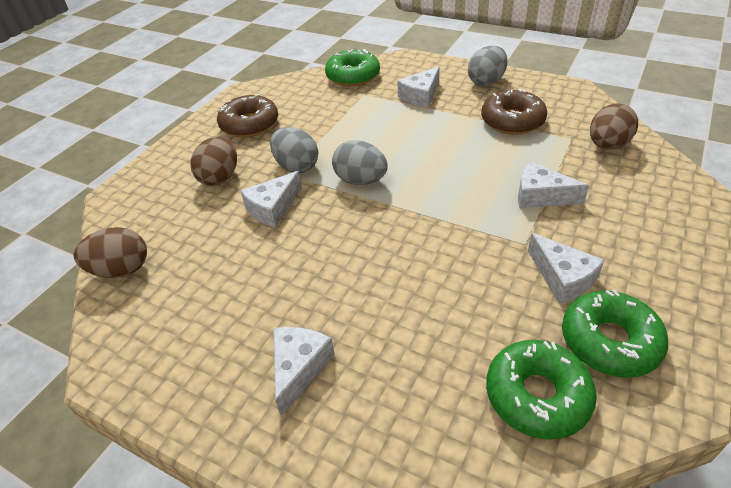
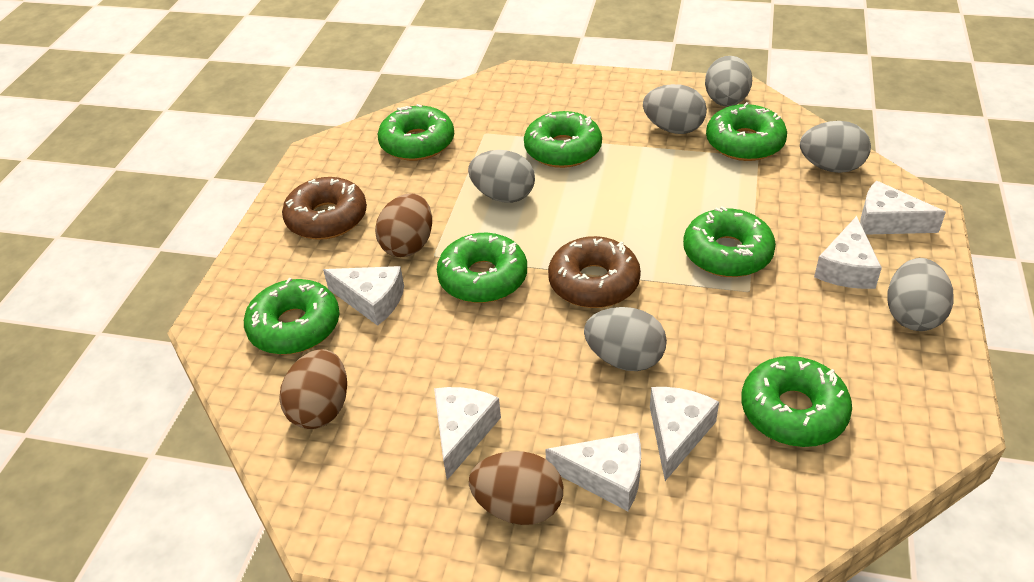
green donut: 3 -> 7
grey egg: 3 -> 6
white cheese: 5 -> 6

